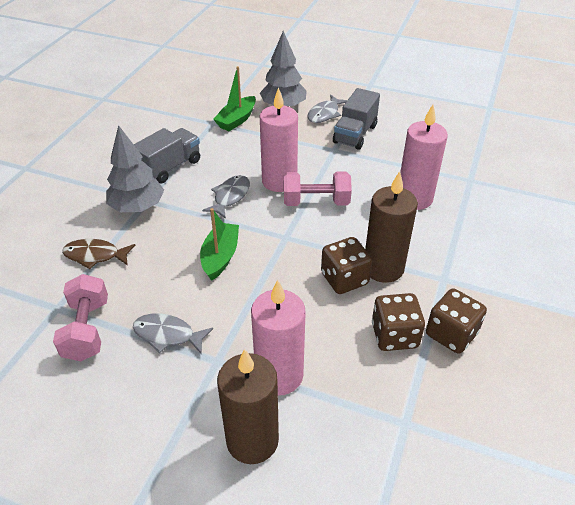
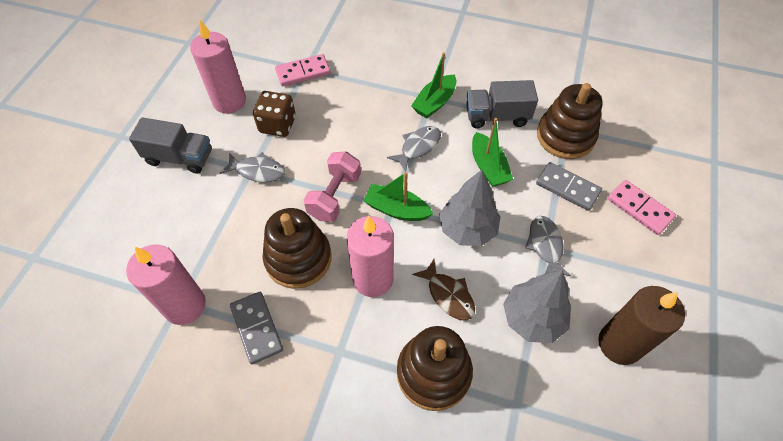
brown candle: 2 -> 1
brown dice: 3 -> 1
brown stacking toy: 0 -> 3
green boat: 2 -> 3
grey domino: 0 -> 2
pink domino: 0 -> 2
pink dumbbell: 2 -> 1

